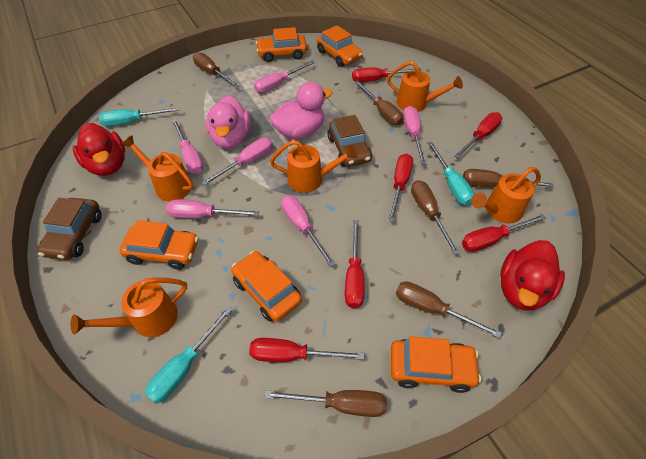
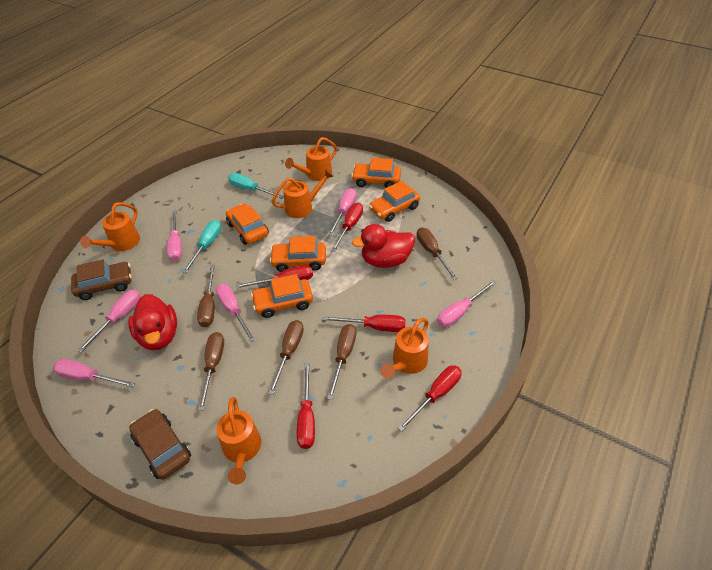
brown screwdriver: 6 -> 5
pink duck: 2 -> 0
red screwdriver: 6 -> 5
turquoise screwdriver: 3 -> 2

